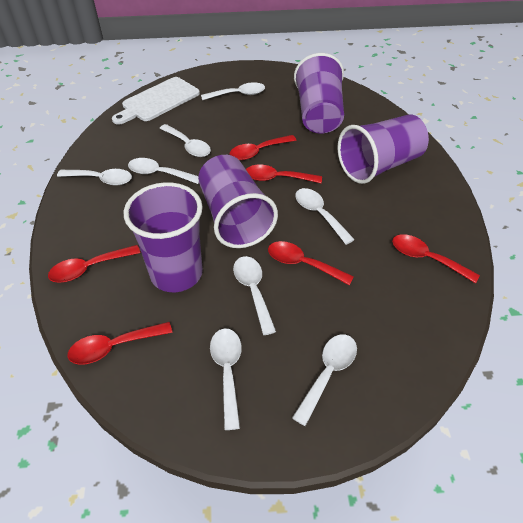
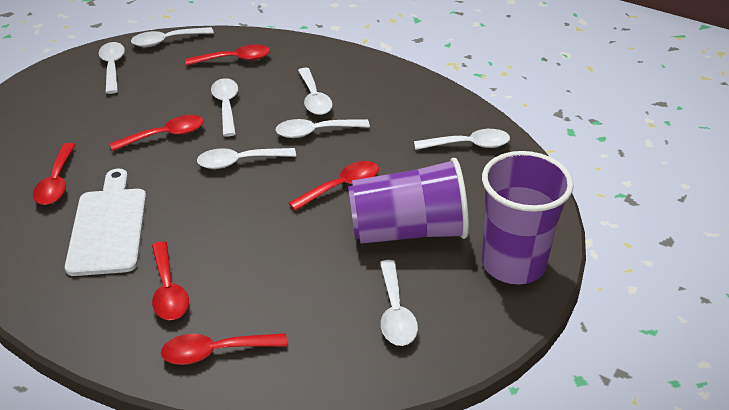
purple cup: 4 -> 2

